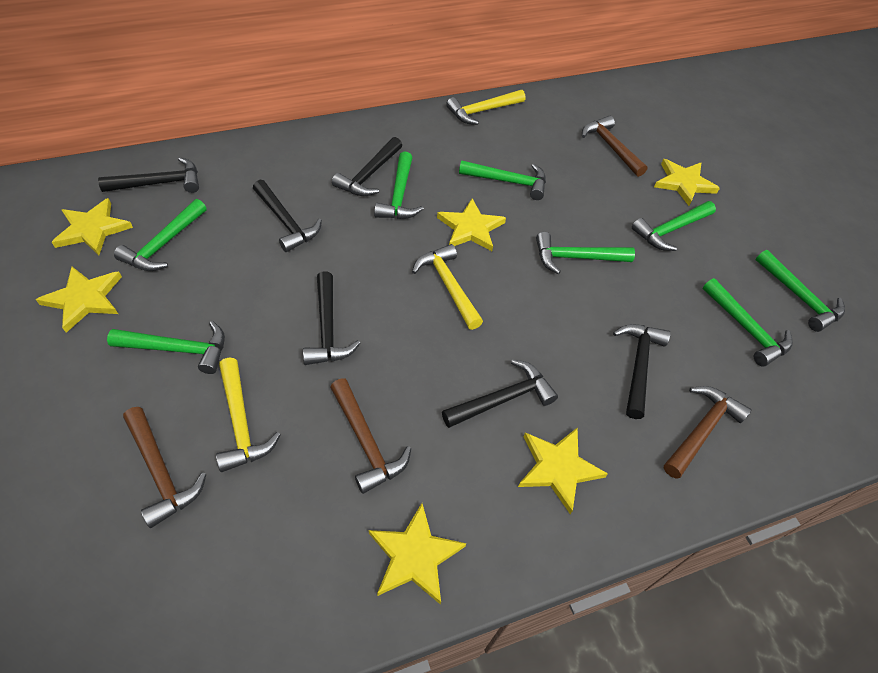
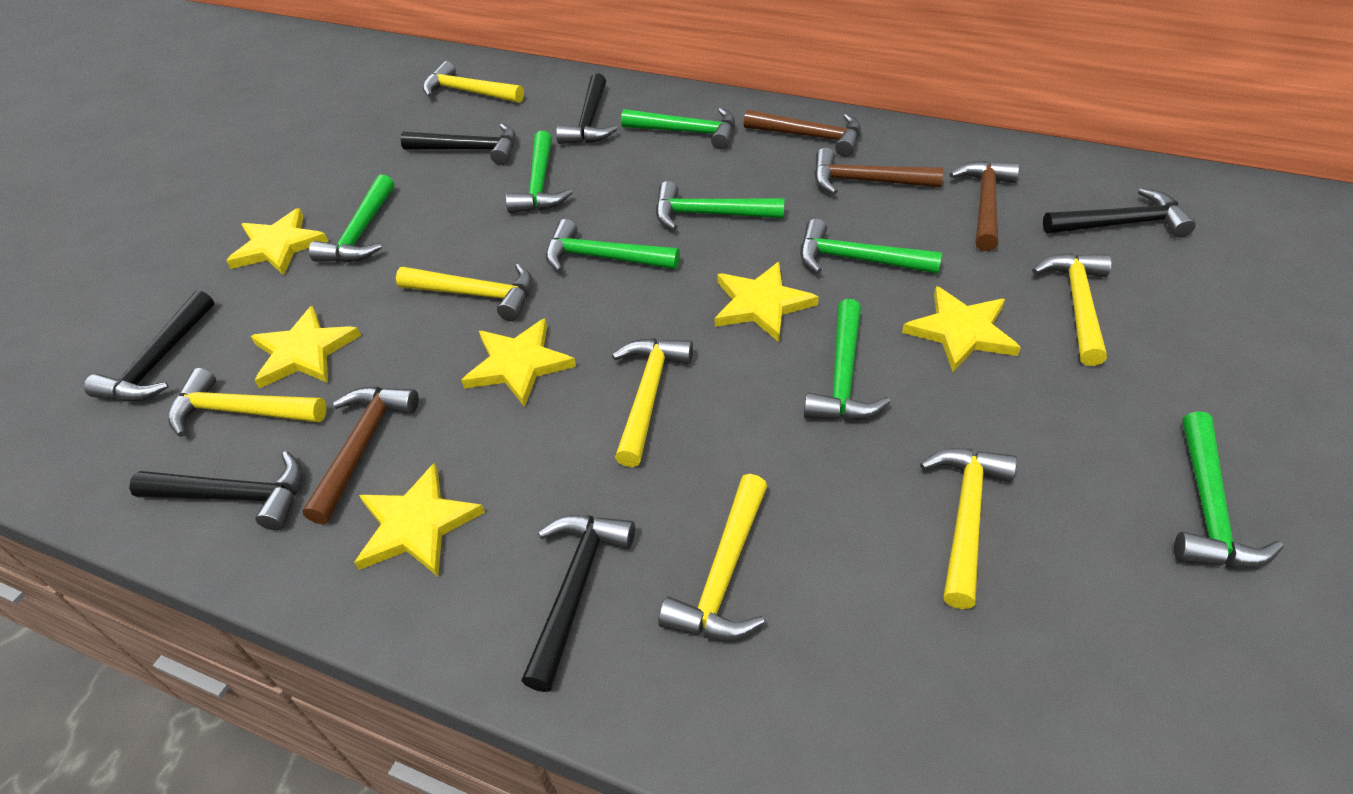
yellow hammer: 3 -> 7

